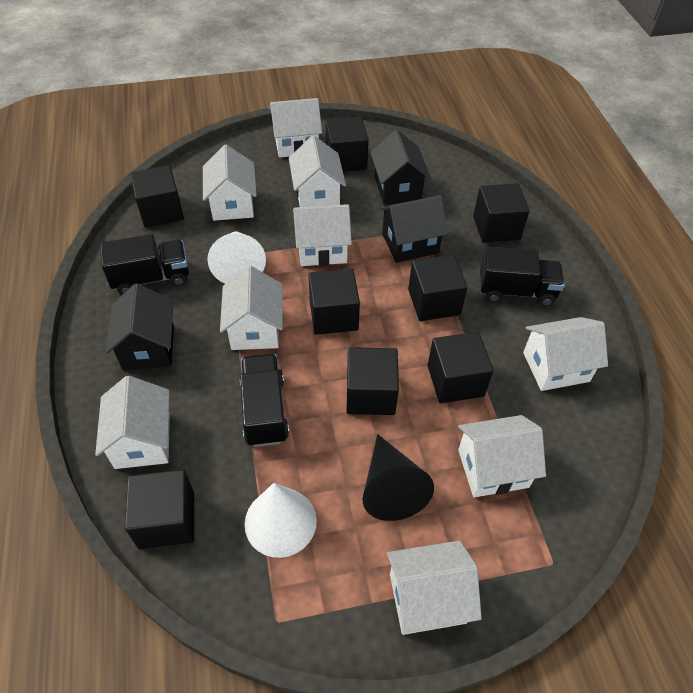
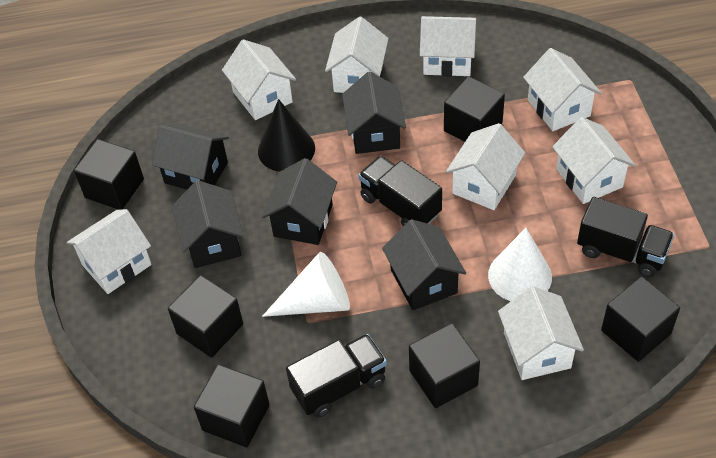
black cube: 8 -> 6
black house: 3 -> 5
white house: 9 -> 8

